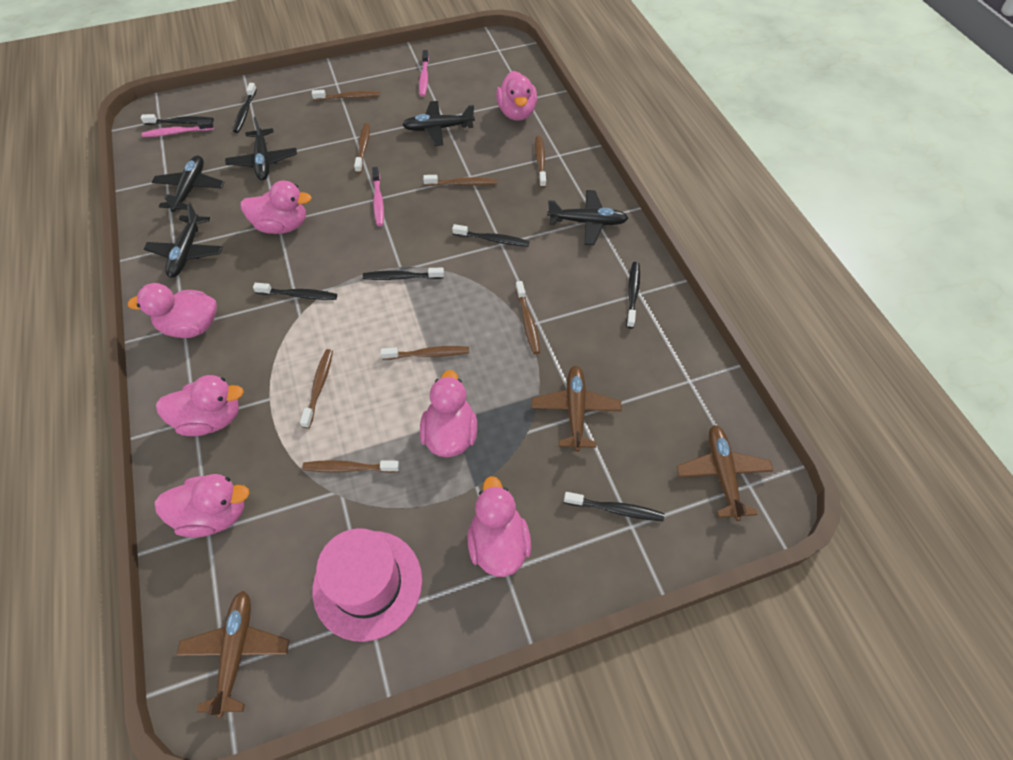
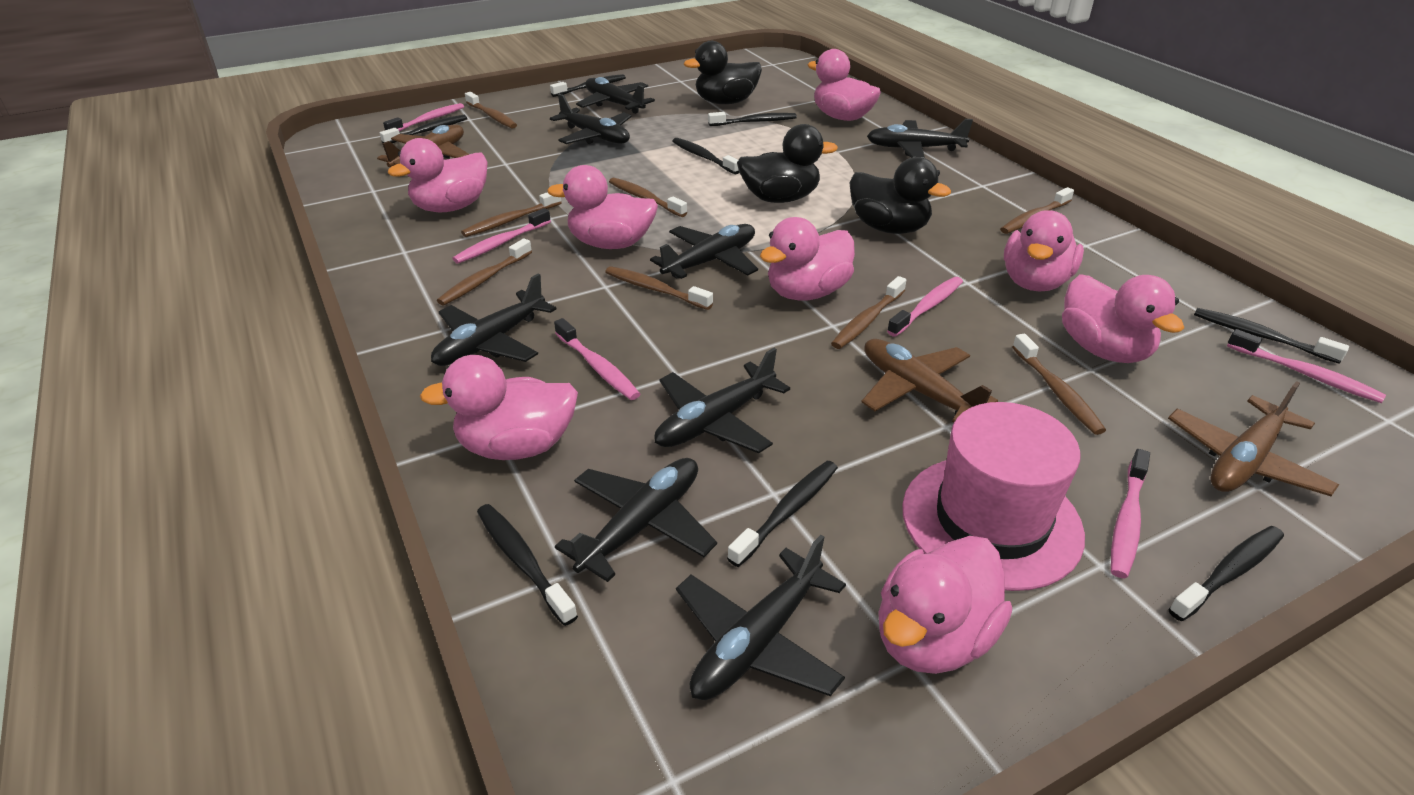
black duck: 0 -> 3
black plane: 5 -> 8
black toothbrush: 7 -> 8
pink duck: 7 -> 8
pink toothbrush: 3 -> 6

